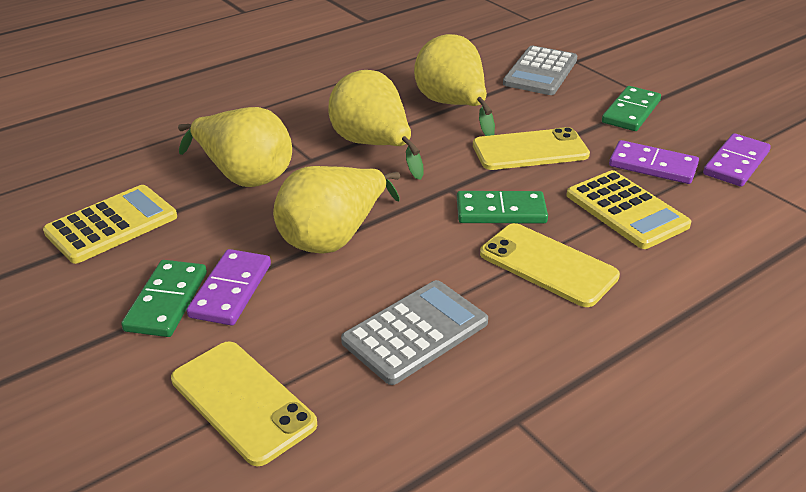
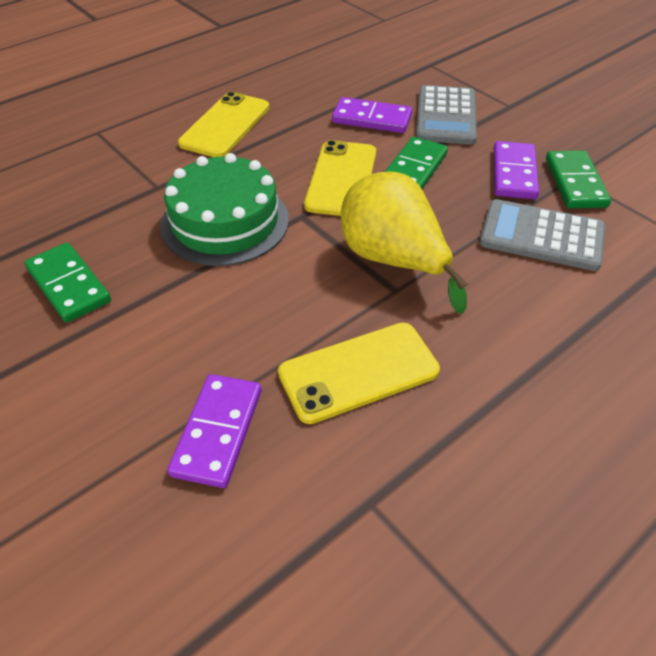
green cake: 0 -> 1
yellow calculator: 2 -> 0
yellow pear: 4 -> 1

